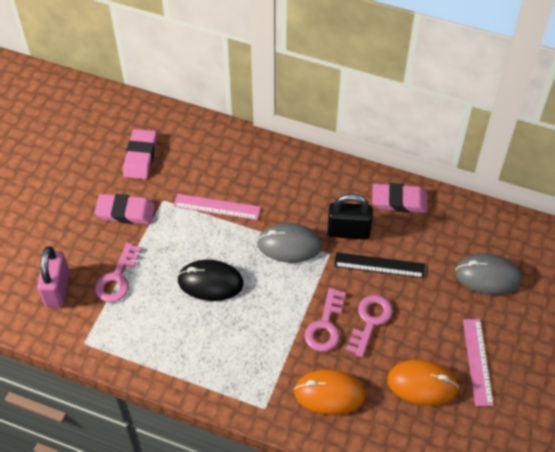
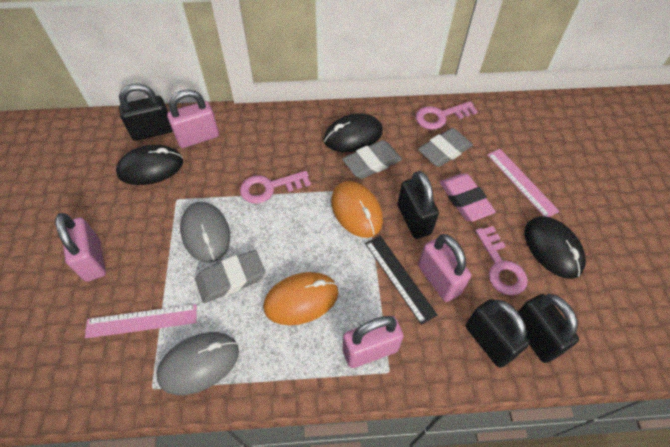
black mouse: 1 -> 3
black padlock: 1 -> 4
grey eraser: 0 -> 3
pink eraser: 3 -> 1
pink padlock: 1 -> 4

